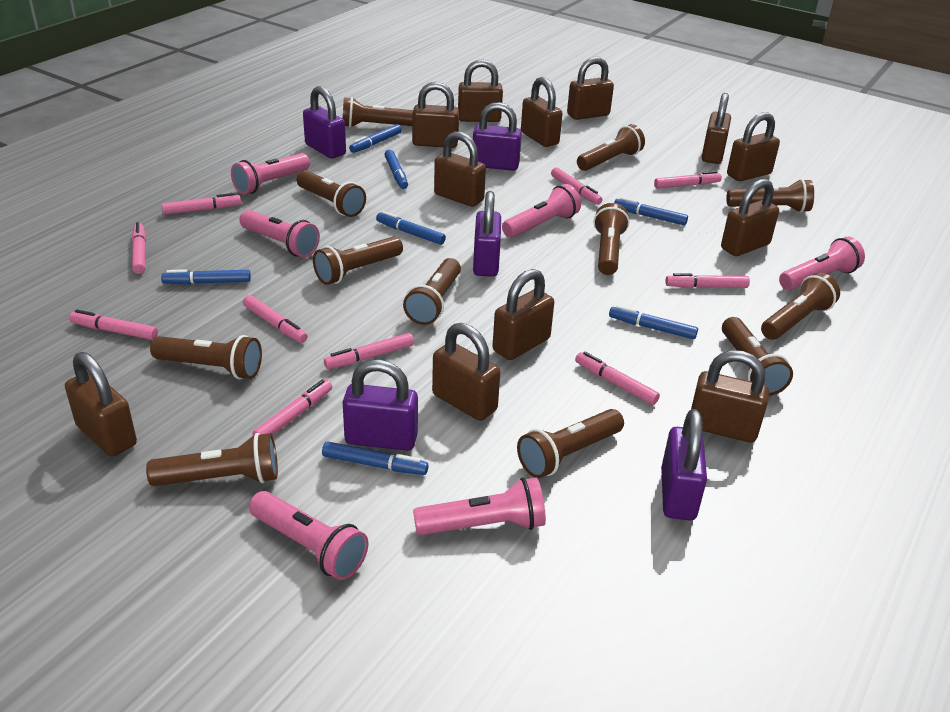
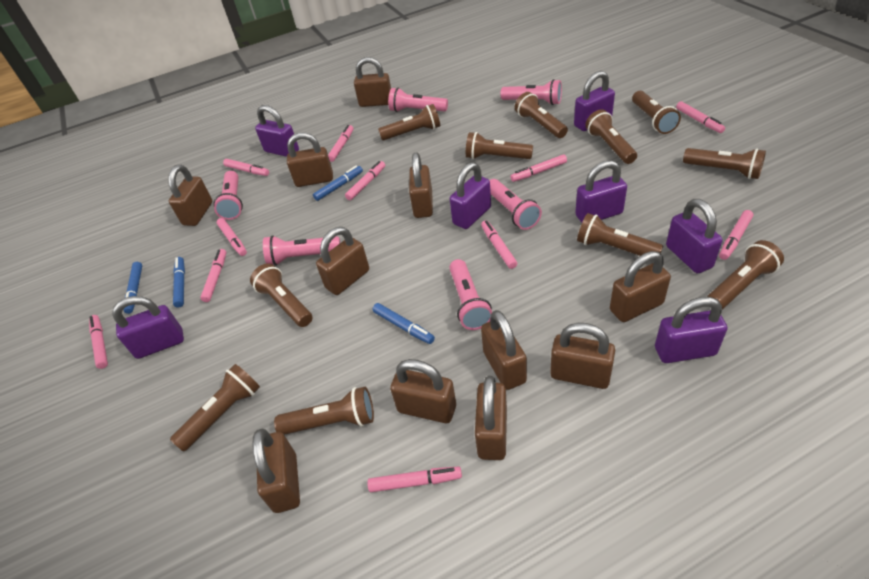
blue marker: 7 -> 4
brown flashlight: 12 -> 11
brown padlock: 12 -> 11
pink marker: 10 -> 11
purple padlock: 5 -> 7

